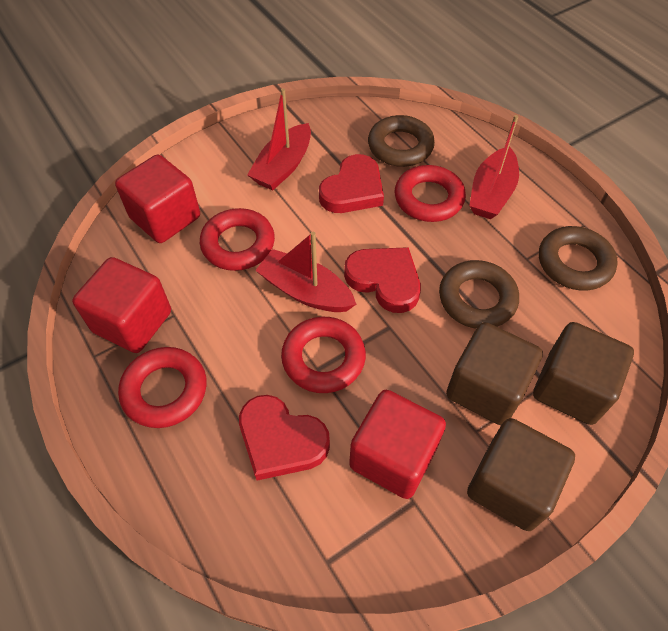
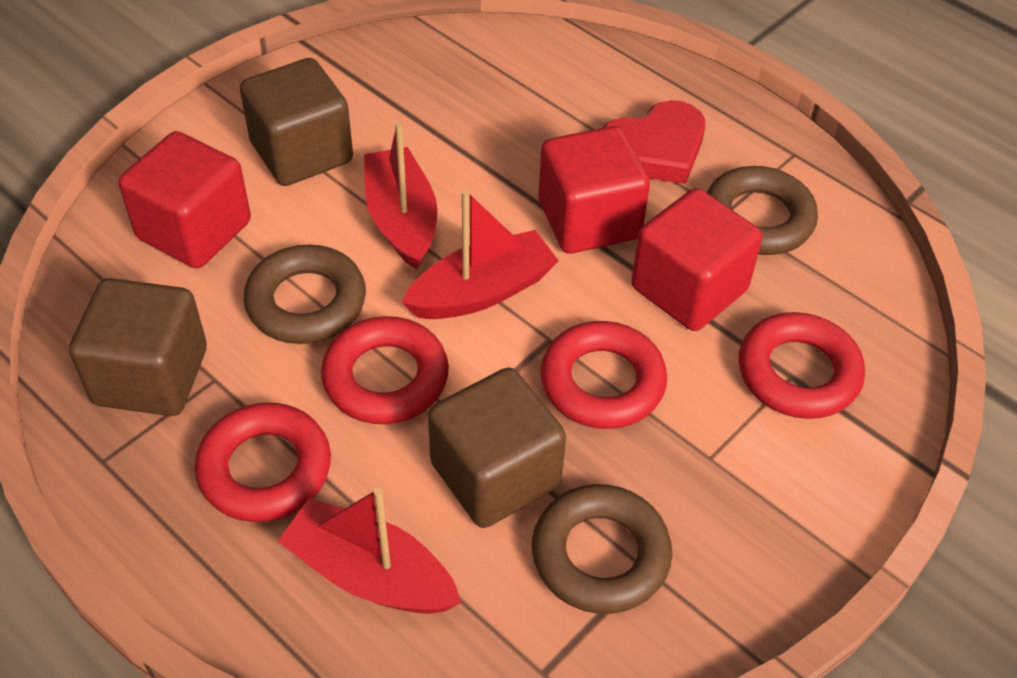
red heart: 3 -> 1

